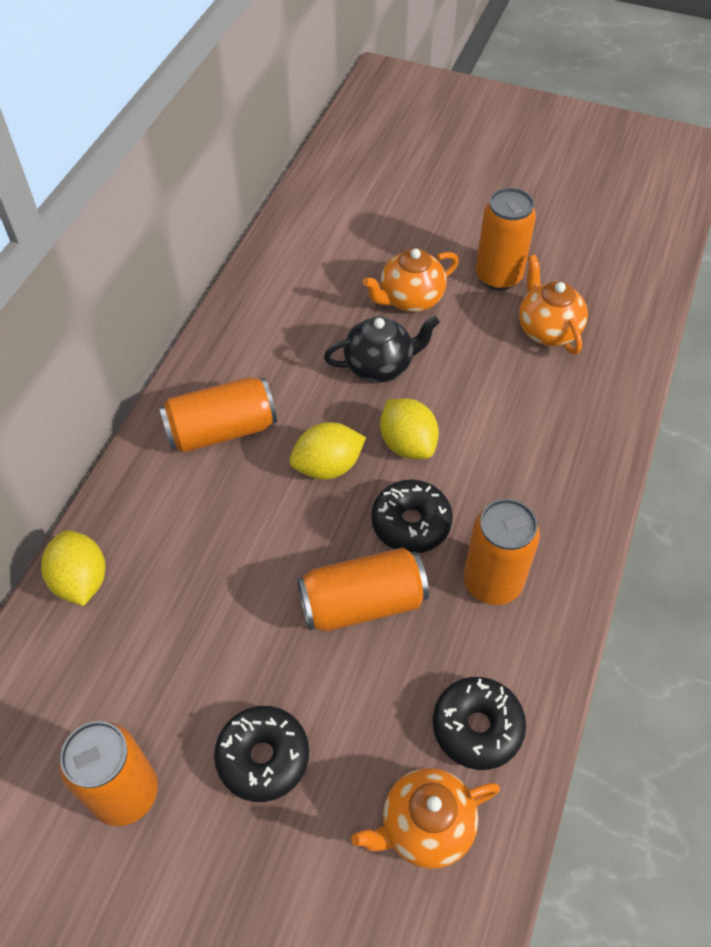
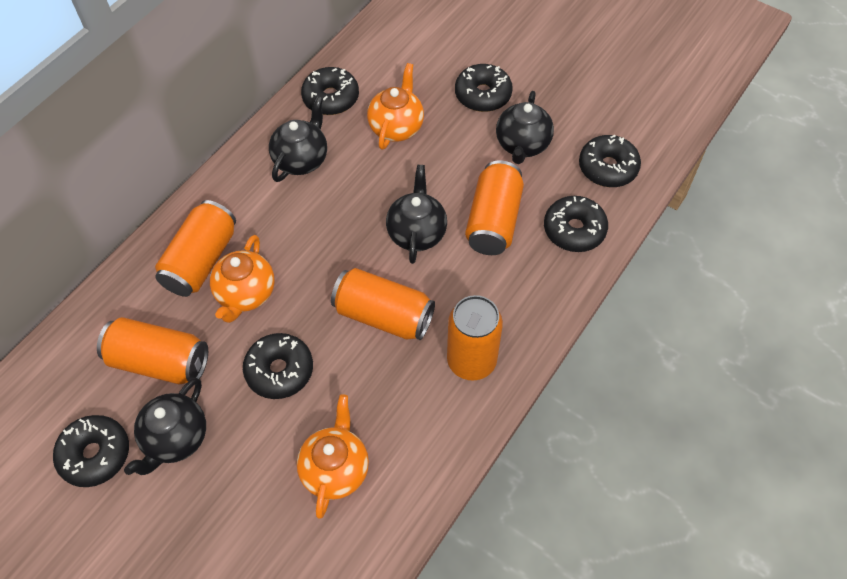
black donut: 3 -> 6
black teapot: 1 -> 4
yellow lemon: 3 -> 0

